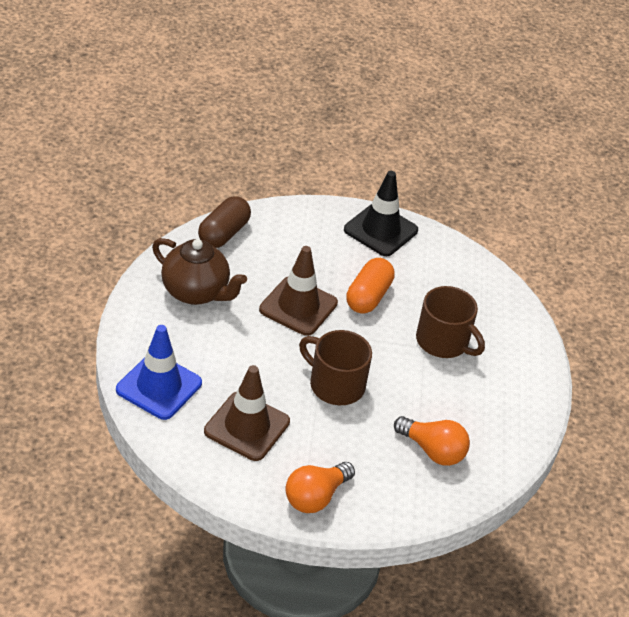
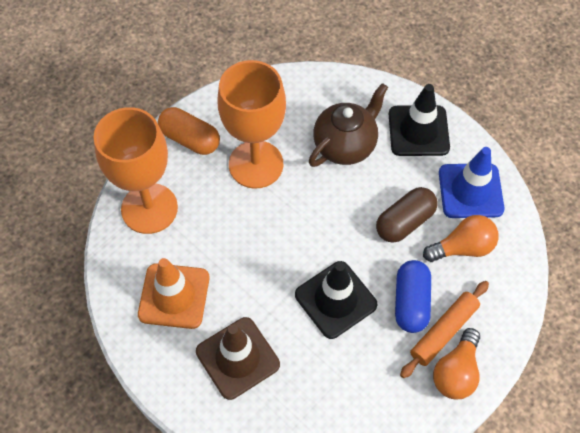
black traffic cone: 1 -> 2
blue capsule: 0 -> 1
brown mug: 2 -> 0
brown traffic cone: 2 -> 1
orange goblet: 0 -> 2
orange rolling pin: 0 -> 1
orange traffic cone: 0 -> 1

